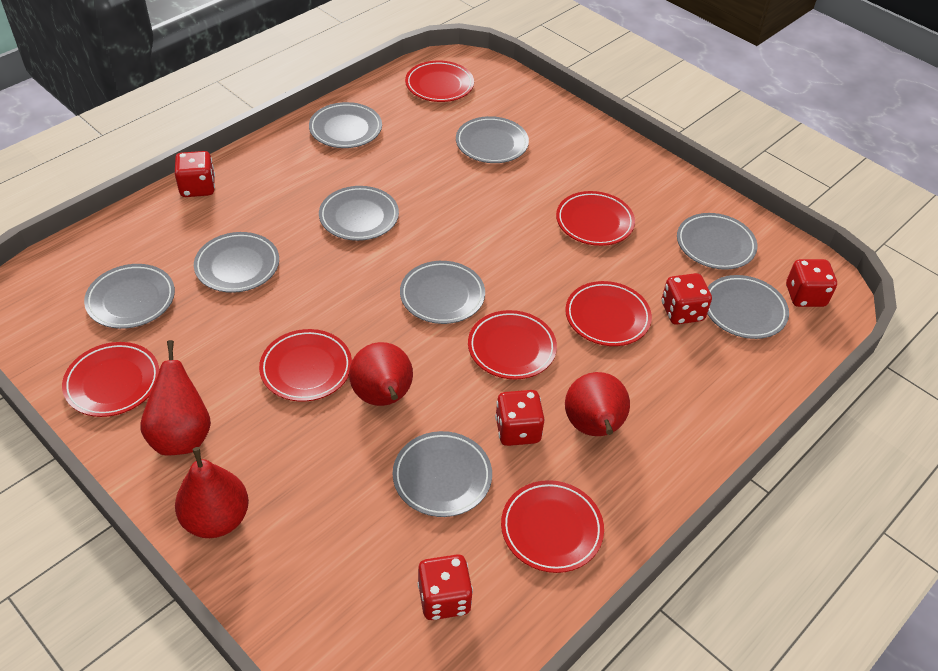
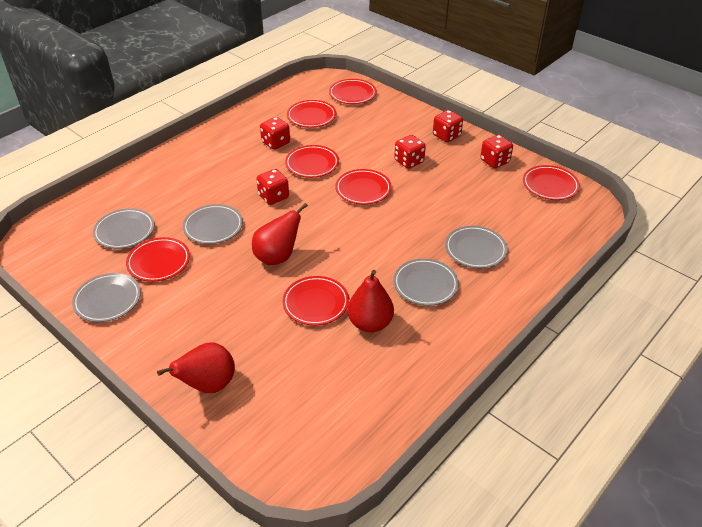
grey plate: 9 -> 5
red pear: 4 -> 3

